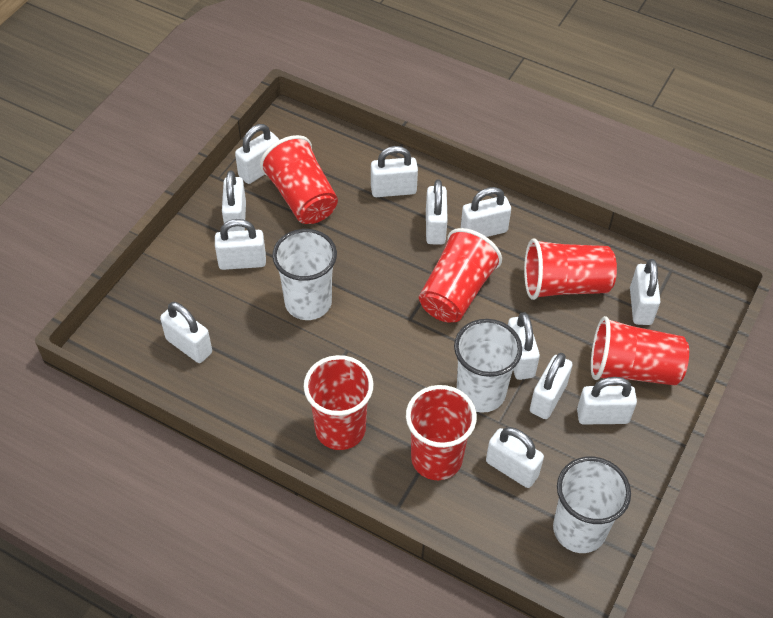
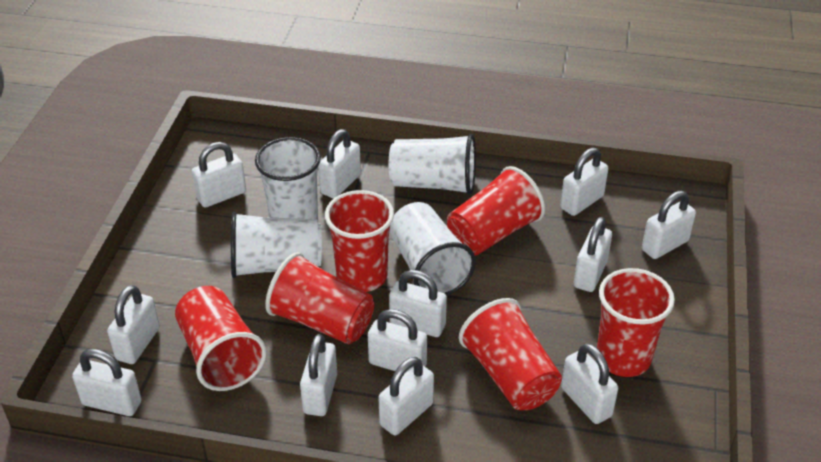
white cup: 3 -> 4

